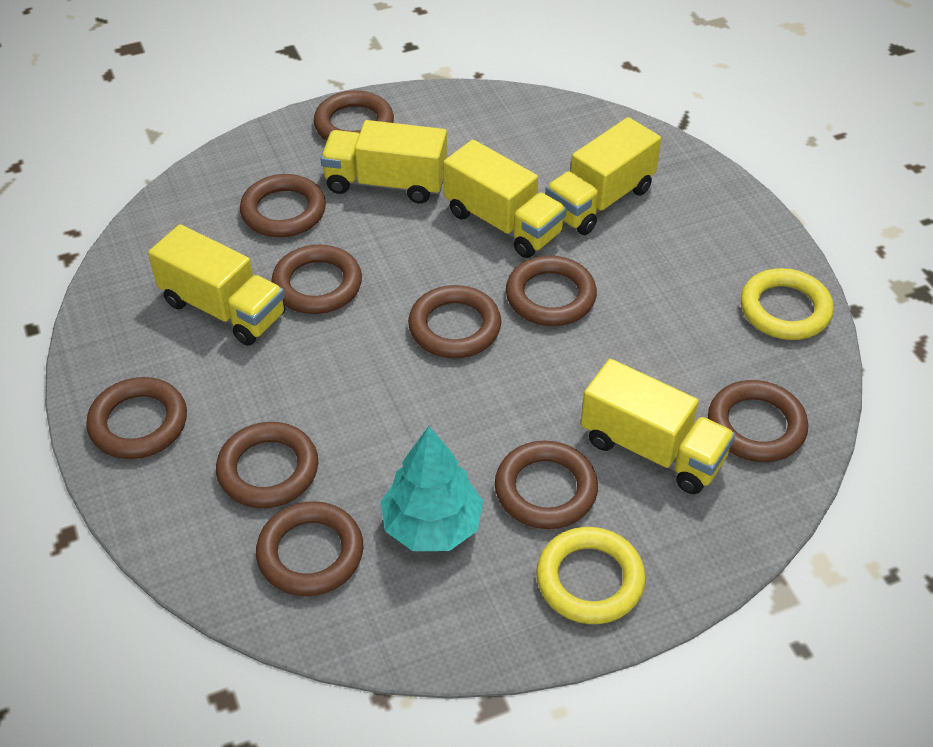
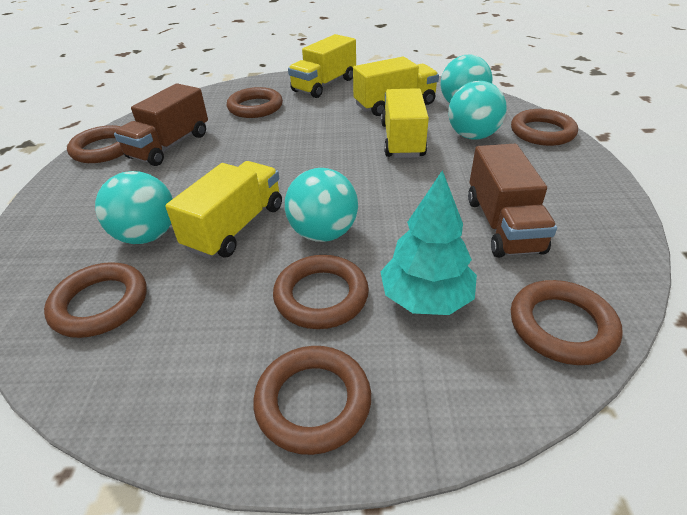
brown ring: 10 -> 7
brown truck: 0 -> 2
turquoise ball: 0 -> 4
yellow ring: 2 -> 0
yellow truck: 5 -> 4

